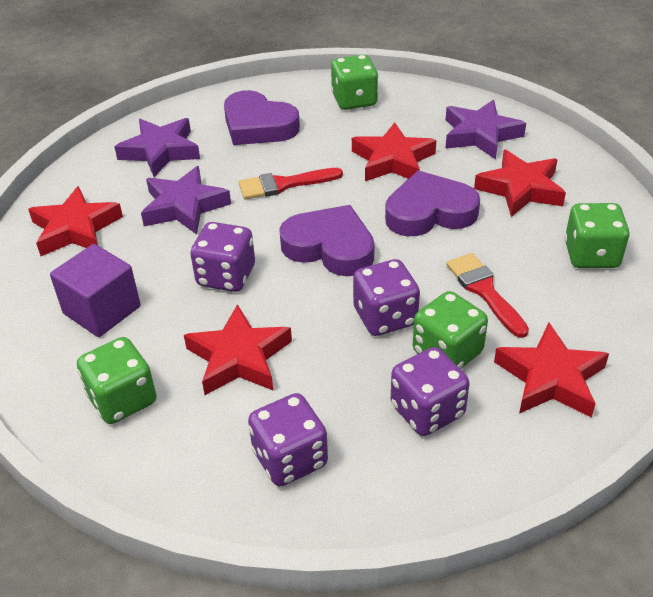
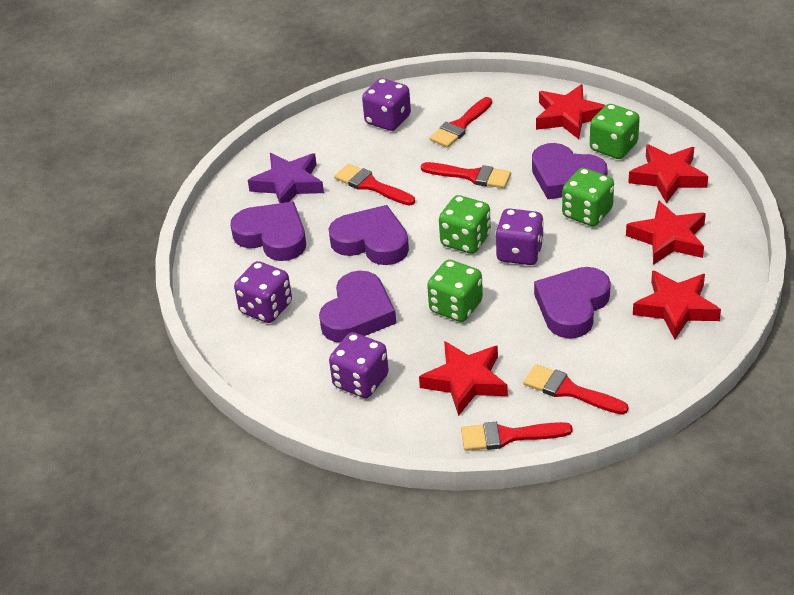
purple cube: 1 -> 0
purple heart: 3 -> 5
purple star: 3 -> 1
red brush: 2 -> 5

